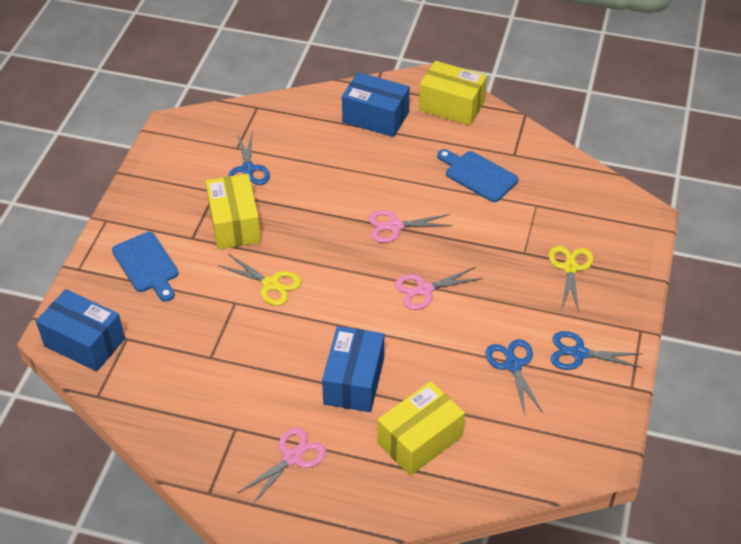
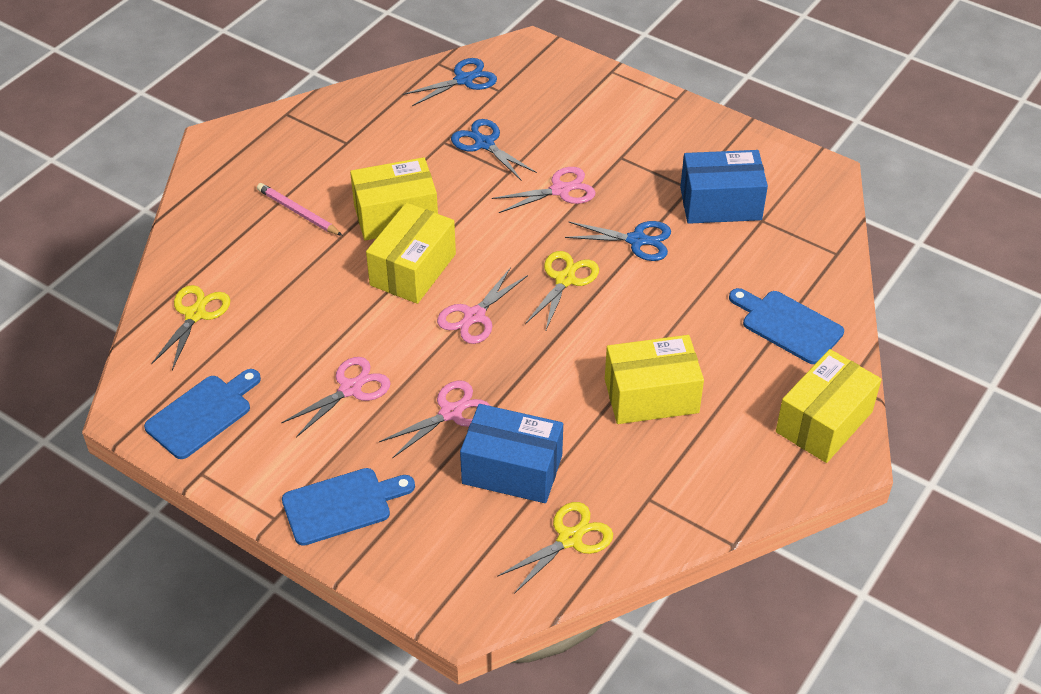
blue box: 3 -> 2
blue cutting board: 2 -> 3
pink pencil: 0 -> 1
pink scissors: 3 -> 4
yellow box: 3 -> 4
yellow scissors: 2 -> 3

